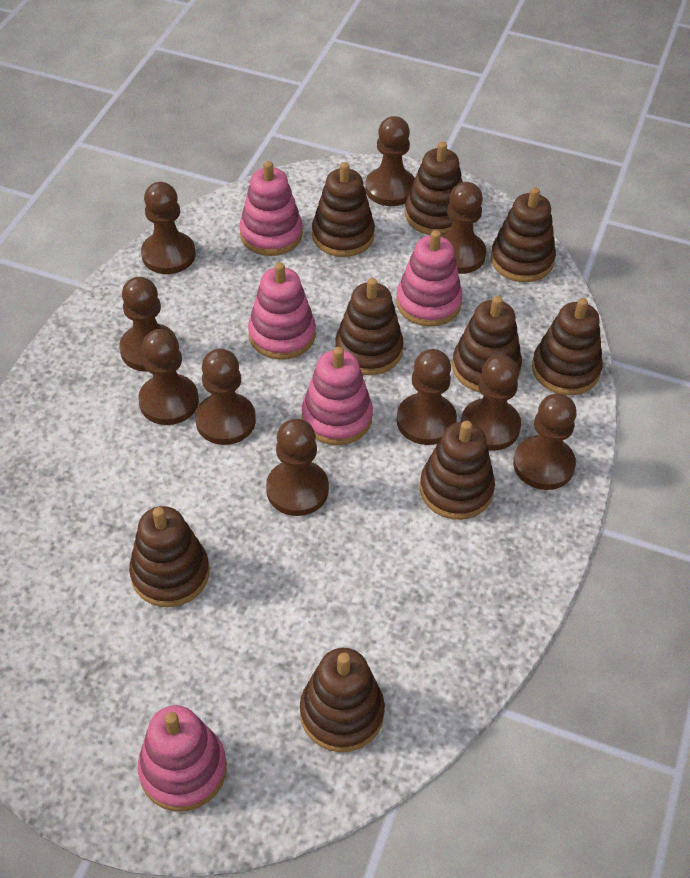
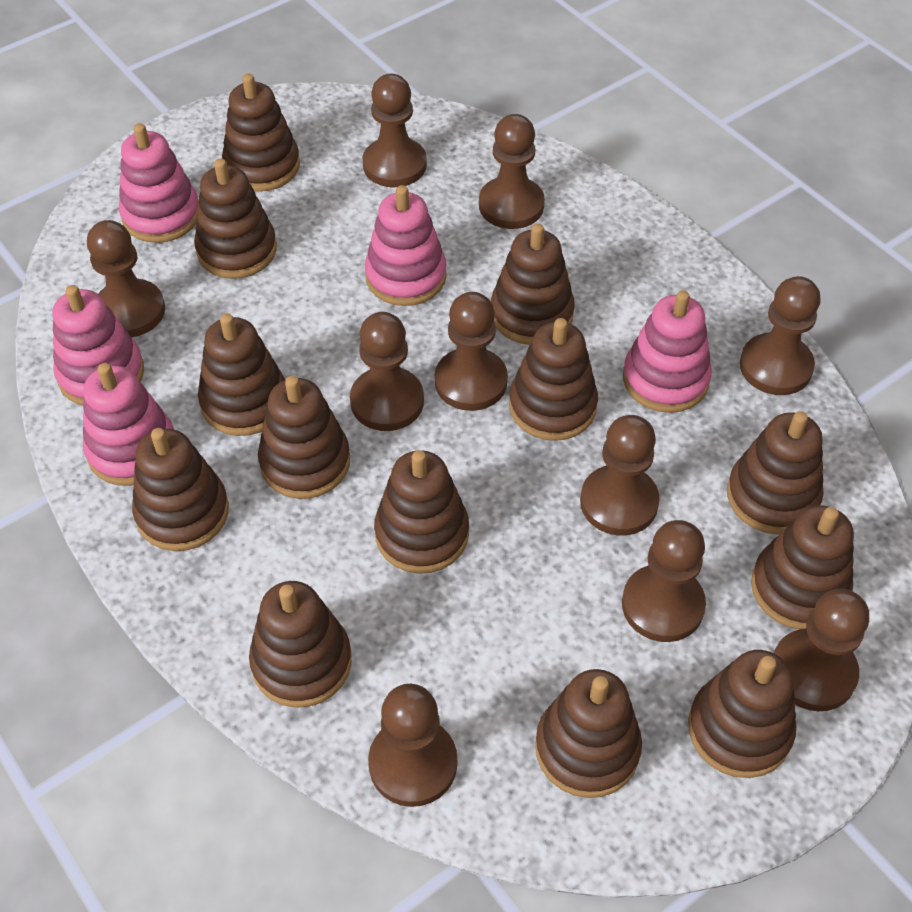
brown stacking toy: 9 -> 13

